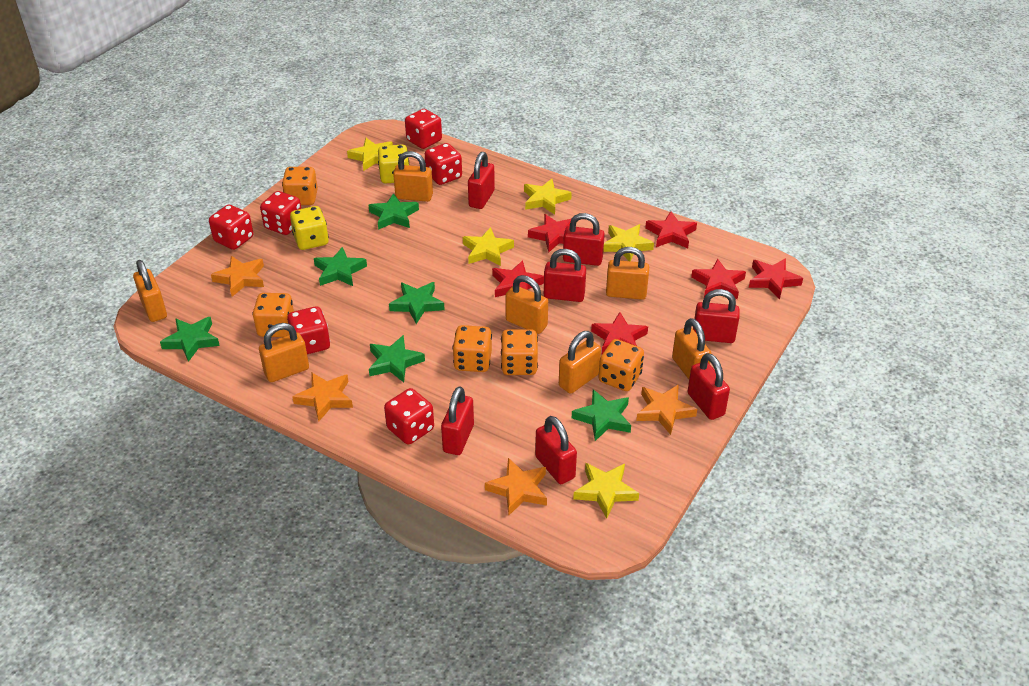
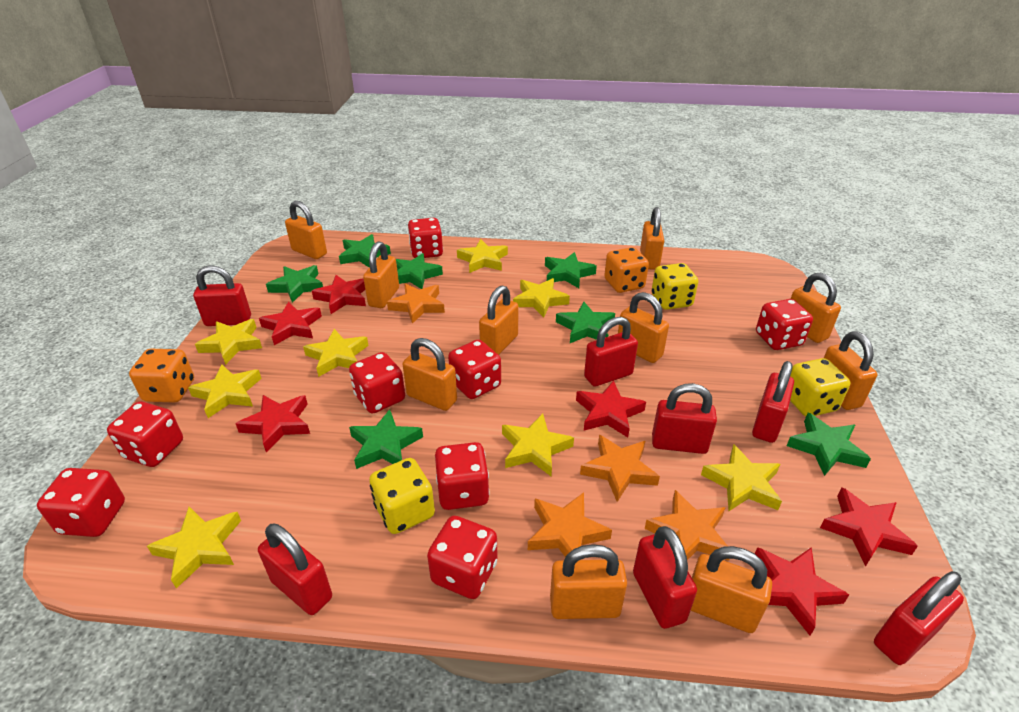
green star: 6 -> 7
orange dice: 5 -> 2
orange padlock: 7 -> 10
red dice: 6 -> 8
yellow dice: 2 -> 3
yellow star: 5 -> 8

